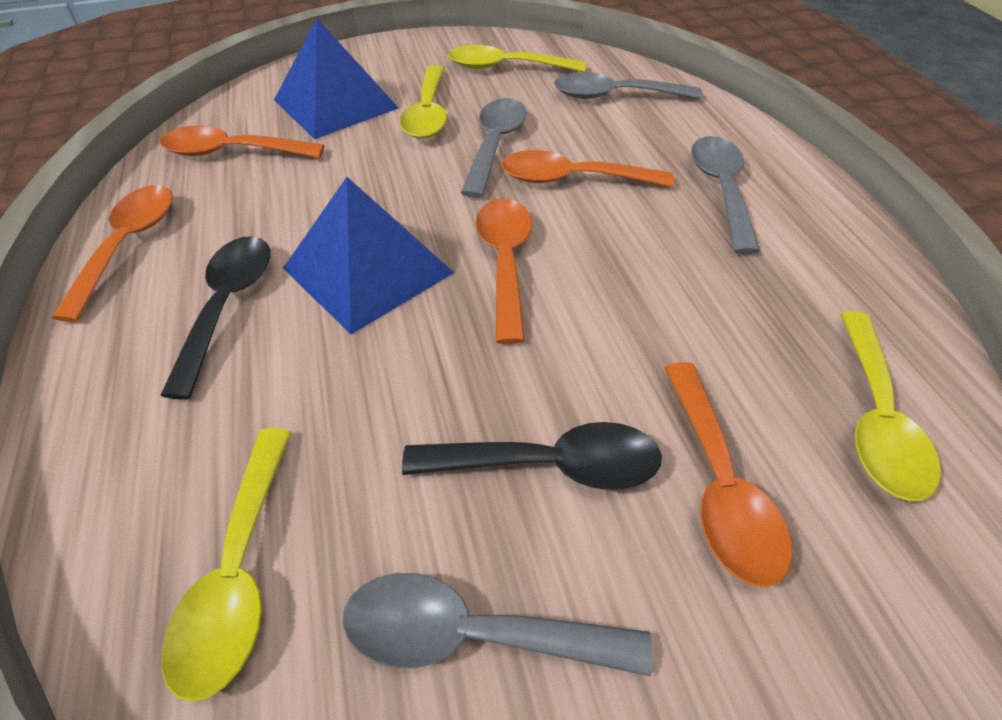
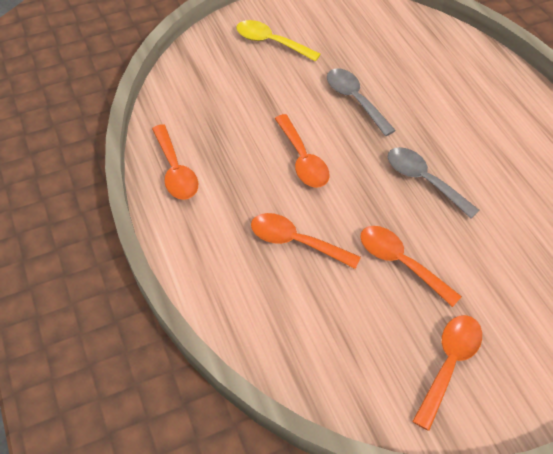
black spoon: 2 -> 0
blue pyramid: 2 -> 0
grey spoon: 4 -> 2
yellow spoon: 4 -> 1

